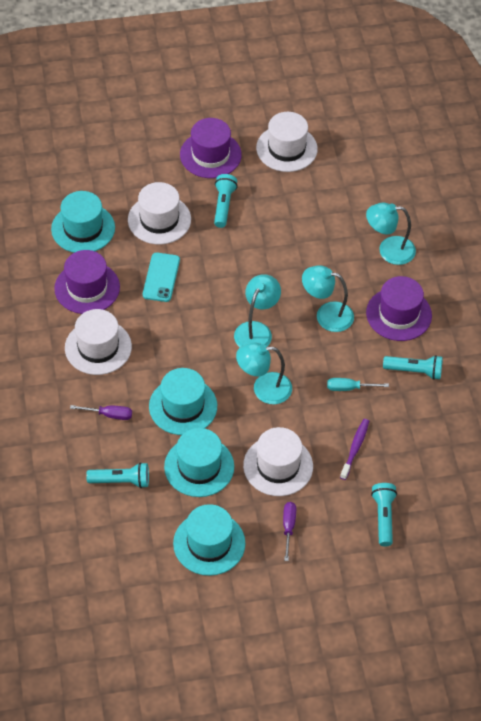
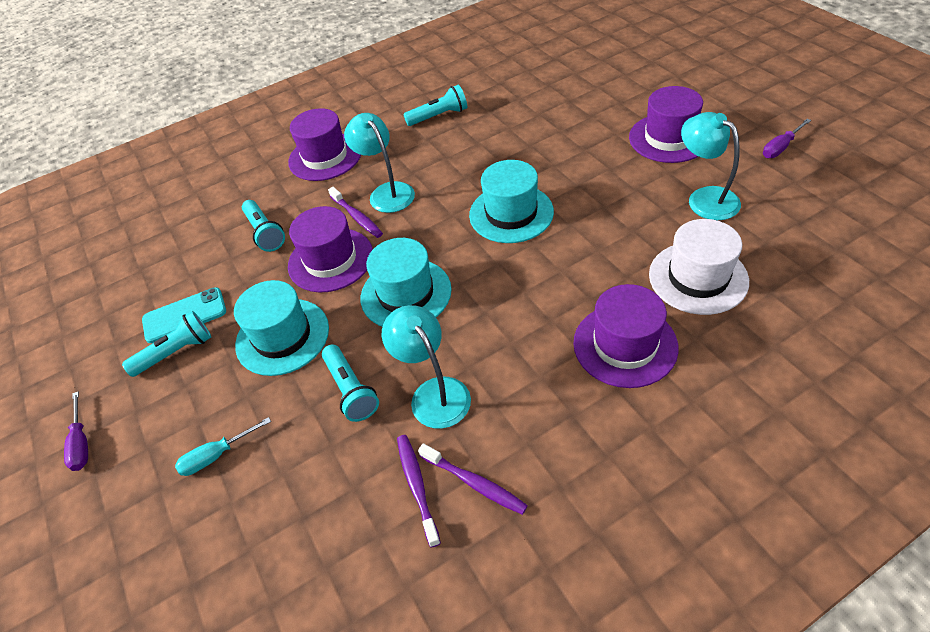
purple hat: 3 -> 4
purple toothbrush: 1 -> 3
turquoise hat: 4 -> 3
turquoise lamp: 4 -> 3
white hat: 4 -> 1

